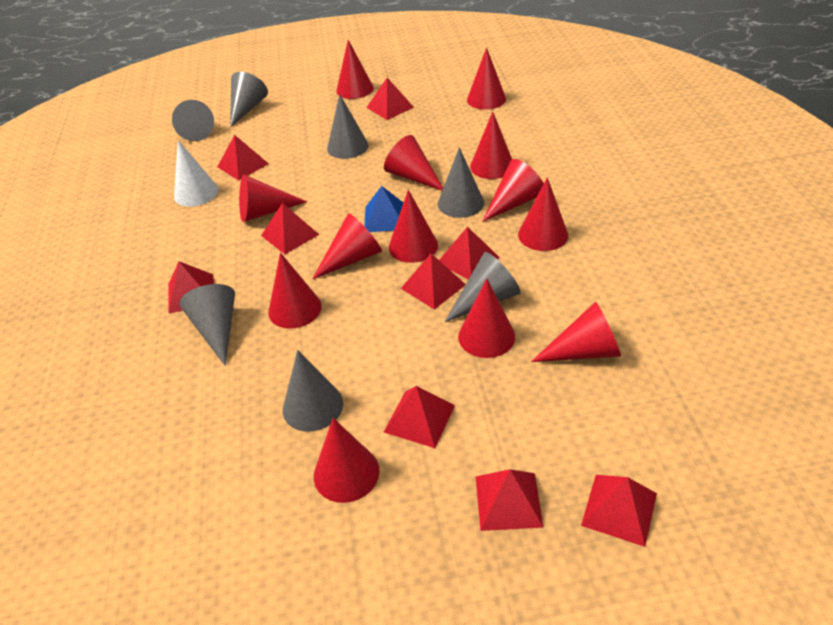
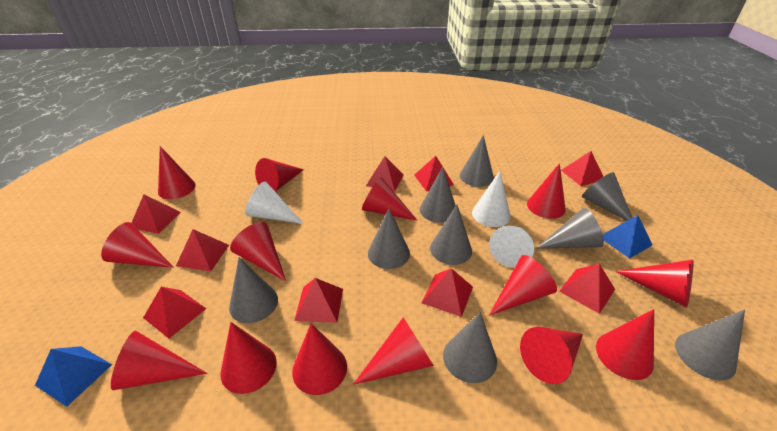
blue pyramid: 1 -> 2
grey cone: 7 -> 9
red cone: 13 -> 14
white cone: 1 -> 3

